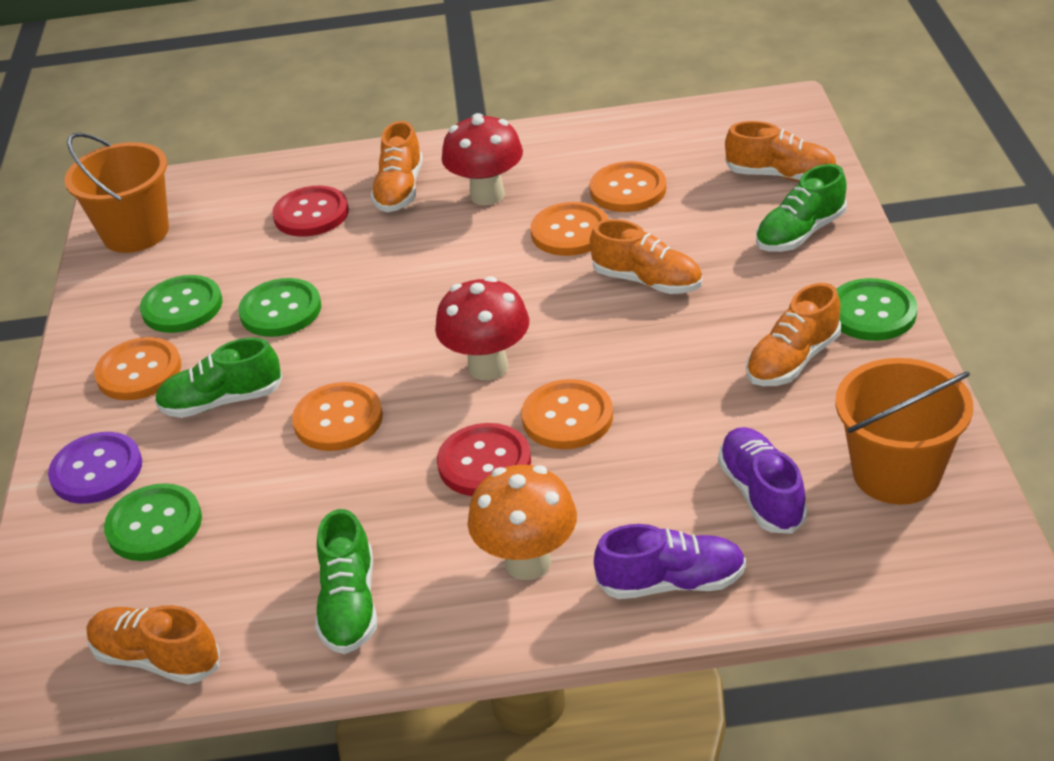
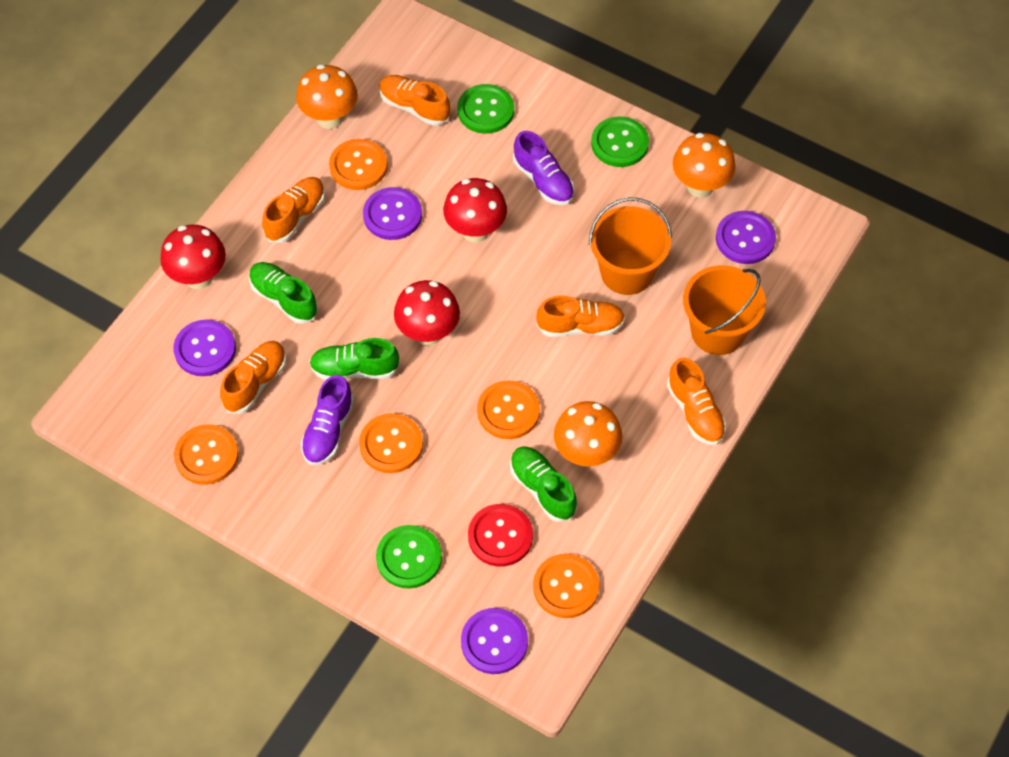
green button: 4 -> 3
orange mushroom: 1 -> 3
purple button: 1 -> 4
red button: 2 -> 1
red mushroom: 2 -> 3

